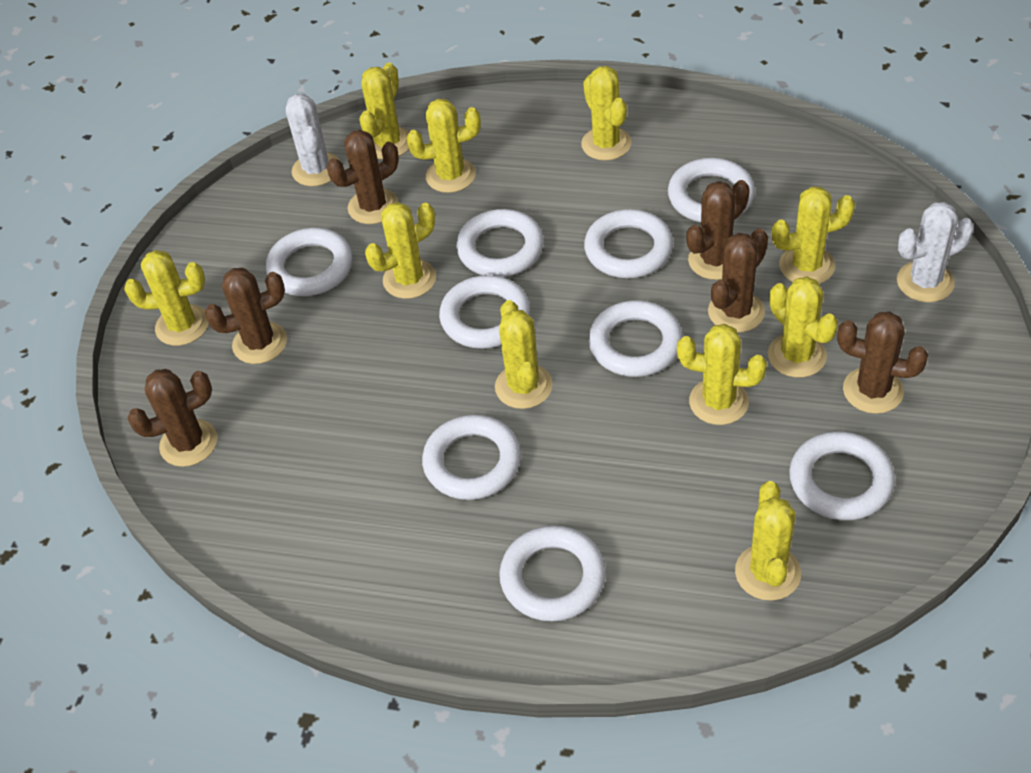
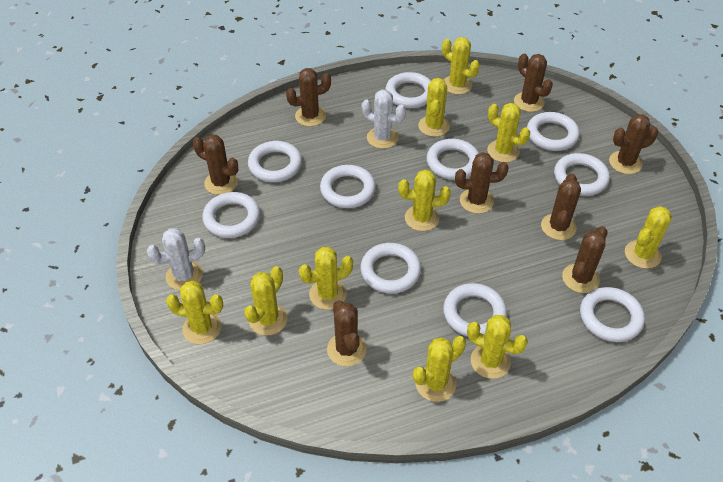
brown cactus: 6 -> 8
white ring: 9 -> 10

